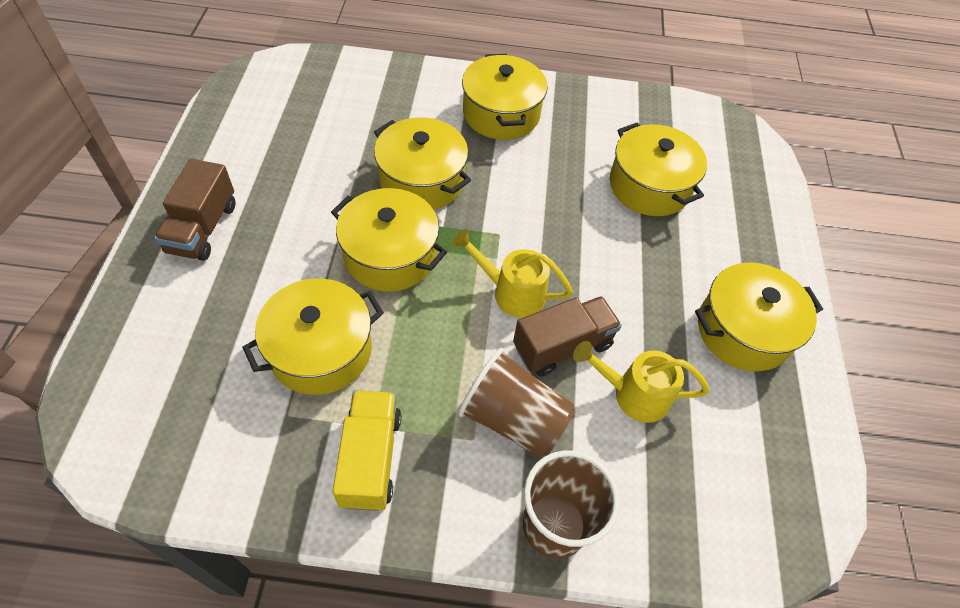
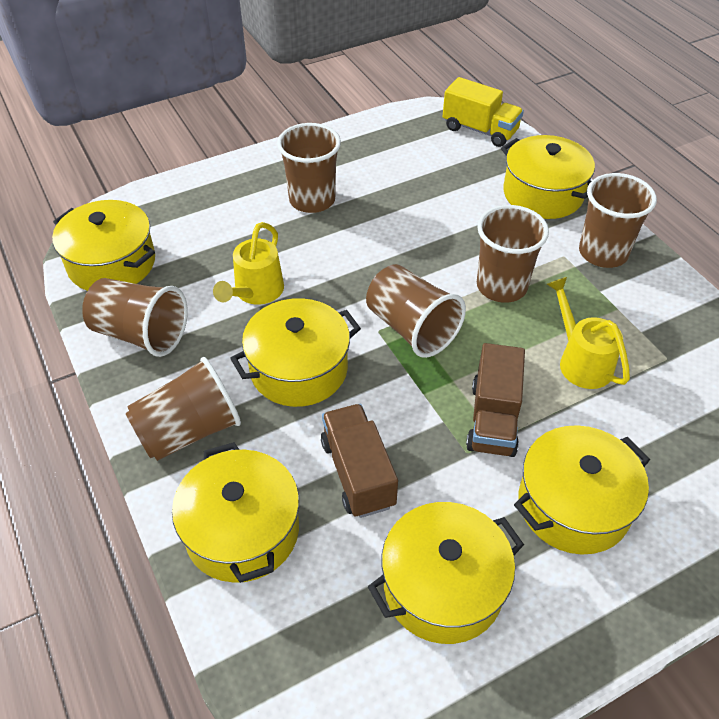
brown cup: 2 -> 6

